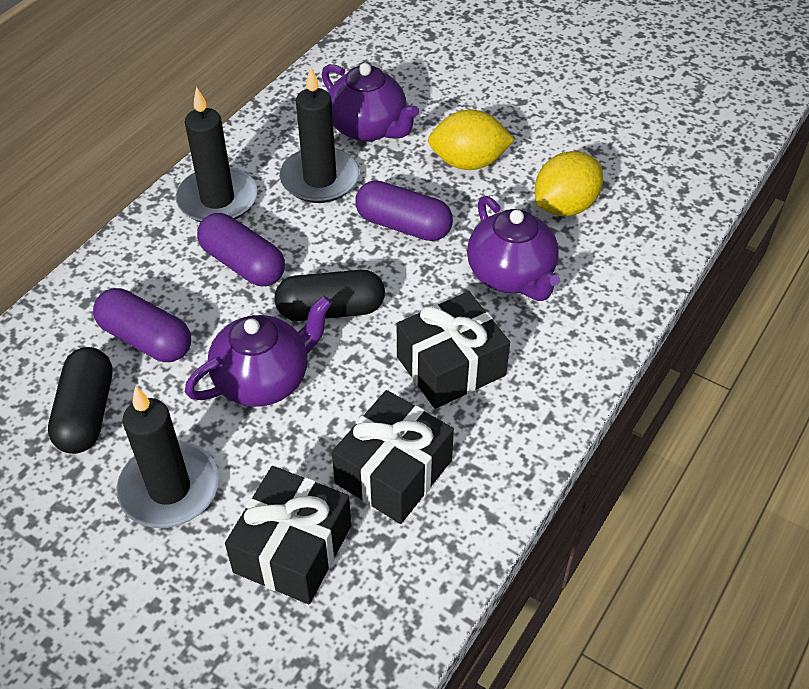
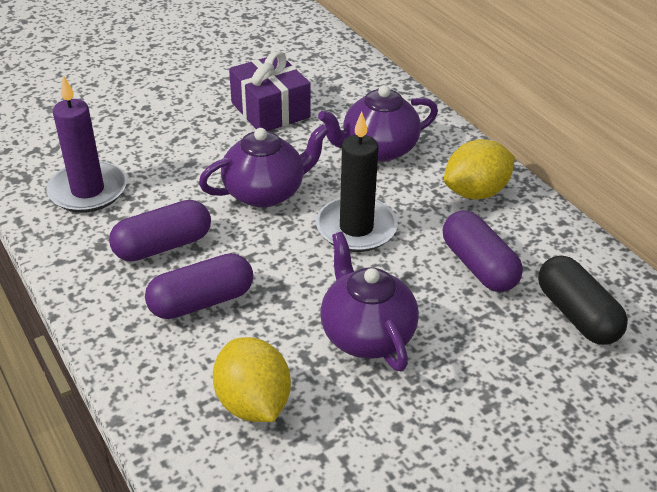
black candle: 3 -> 1
black capsule: 2 -> 1
black gift: 3 -> 0
purple candle: 0 -> 1
purple gift: 0 -> 1

